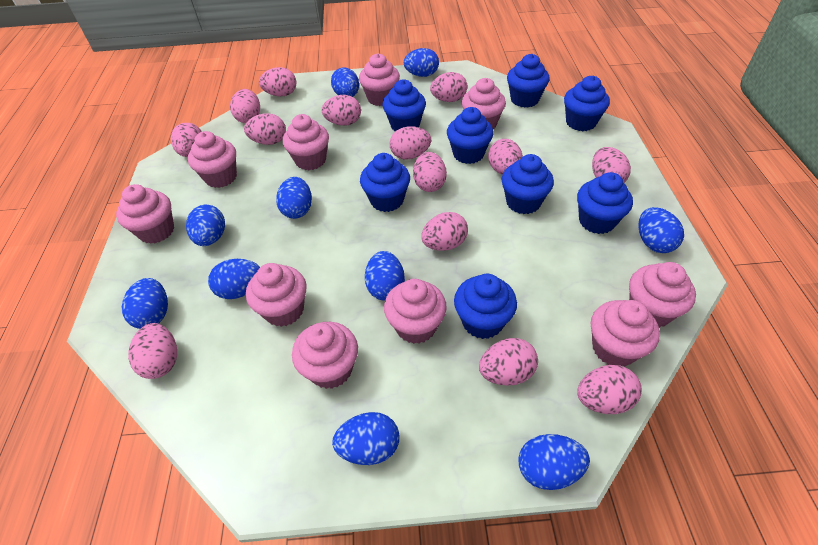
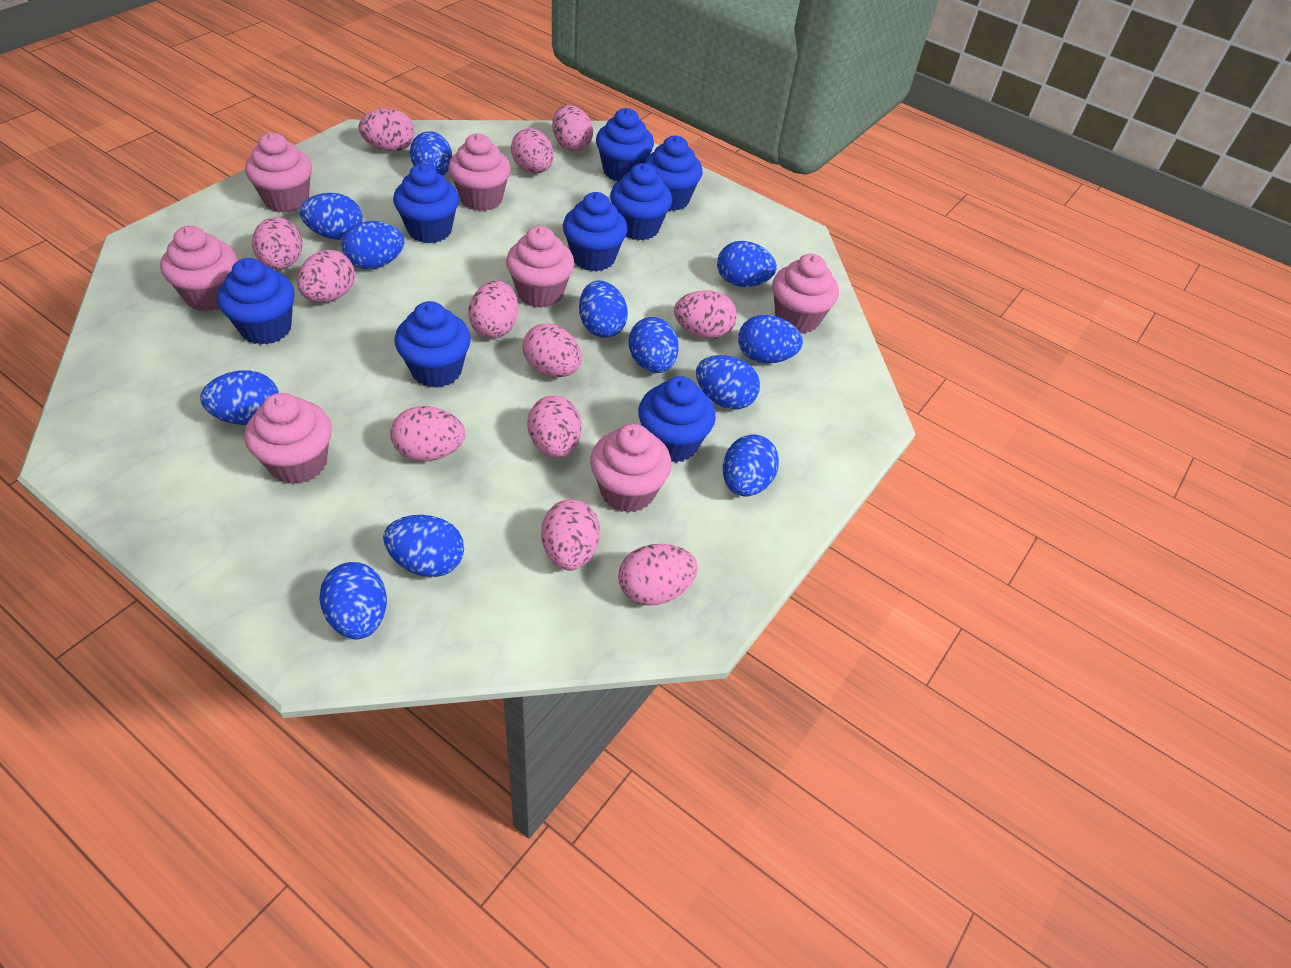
blue egg: 10 -> 12
pink cupcake: 10 -> 7
pink egg: 14 -> 12

